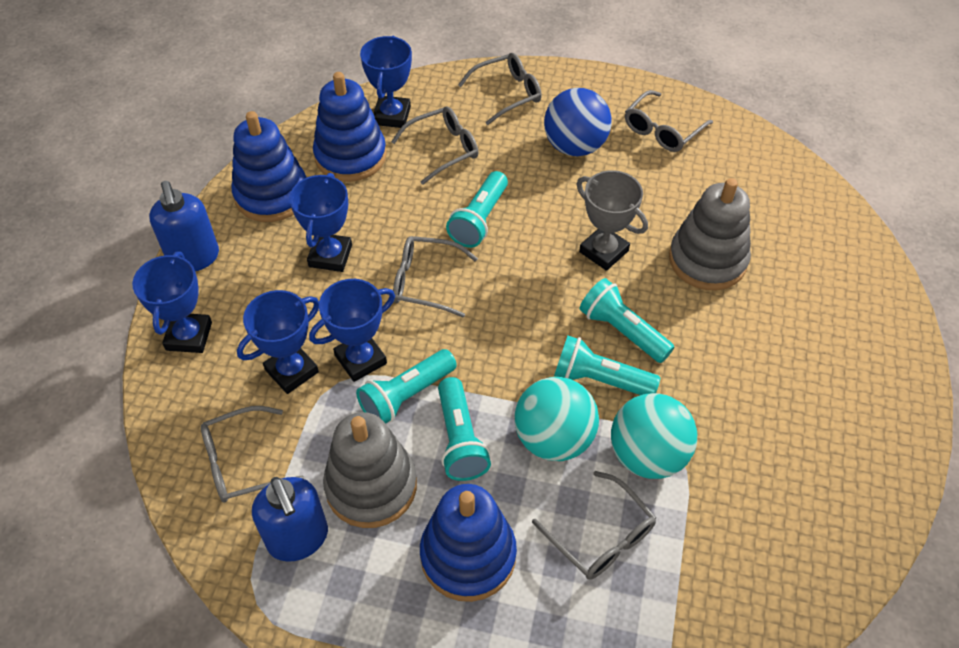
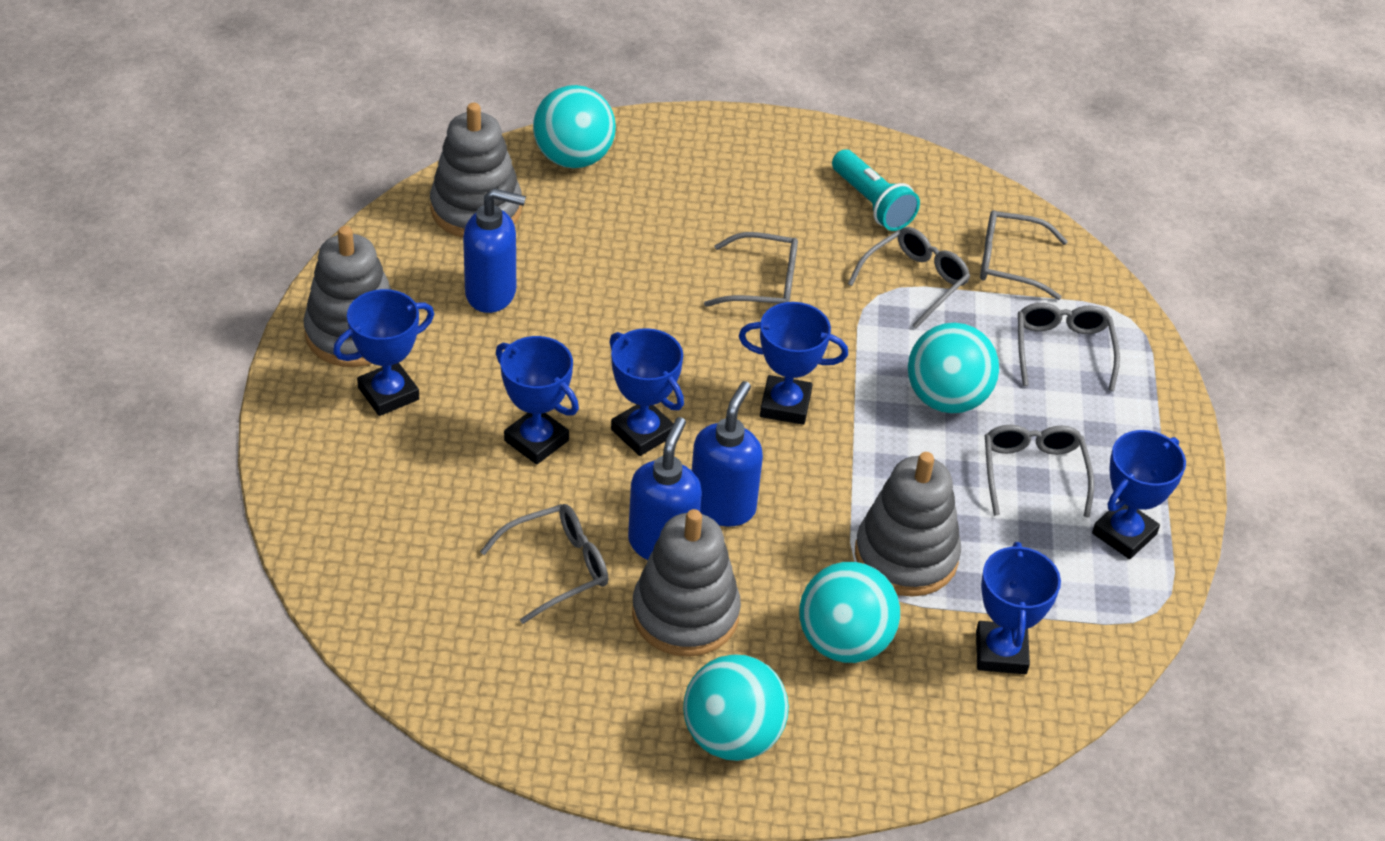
blue ball: 1 -> 0
blue soap dispenser: 2 -> 3
blue stacking toy: 3 -> 0
blue trophy: 5 -> 6
grey stacking toy: 2 -> 4
grey trophy: 1 -> 0
turquoise ball: 2 -> 4
turquoise flashlight: 5 -> 1

